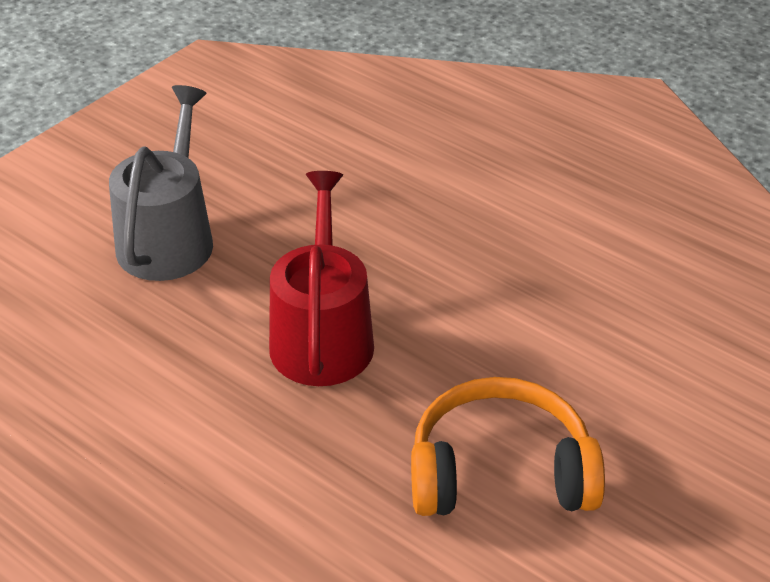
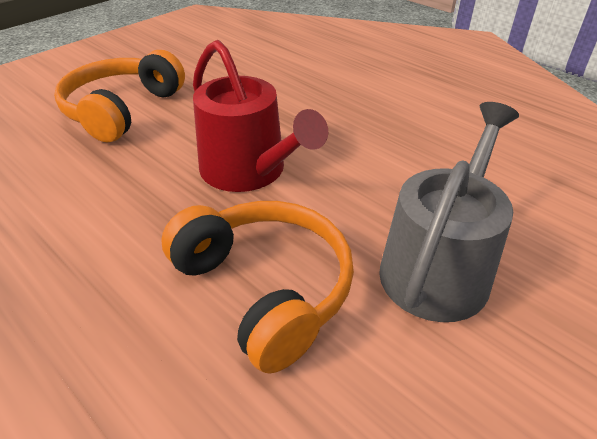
orange headphones: 1 -> 2

